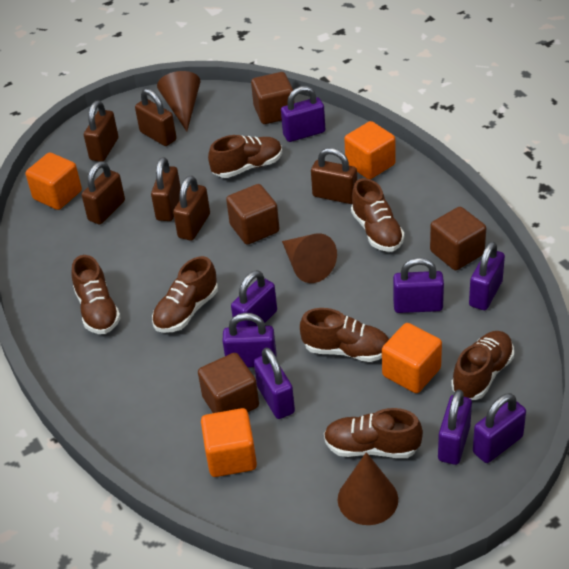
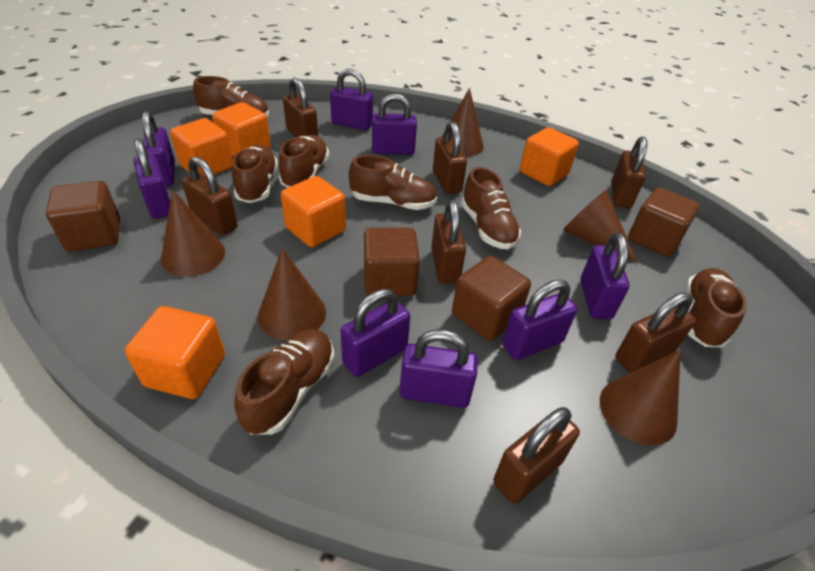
brown cone: 3 -> 5
brown padlock: 6 -> 7
orange cube: 4 -> 5

